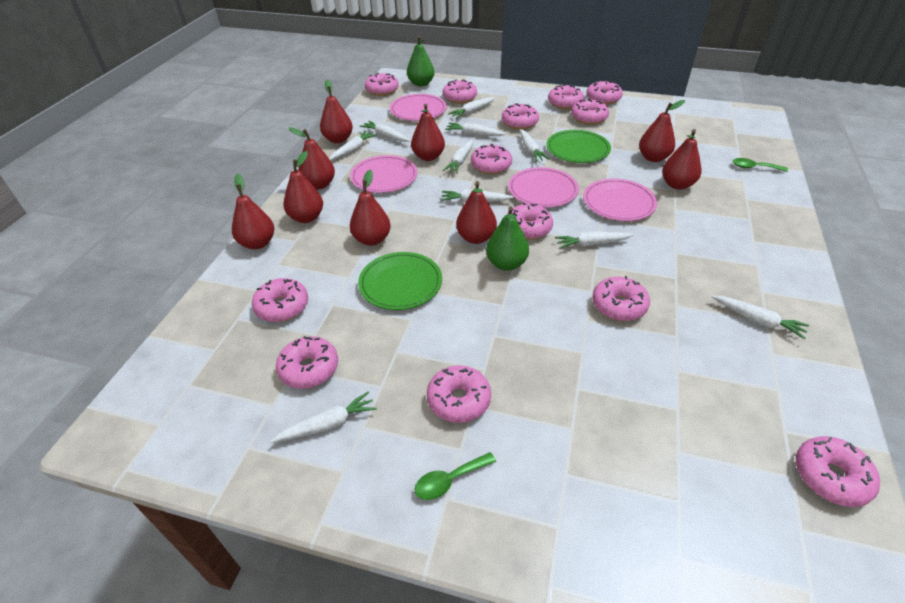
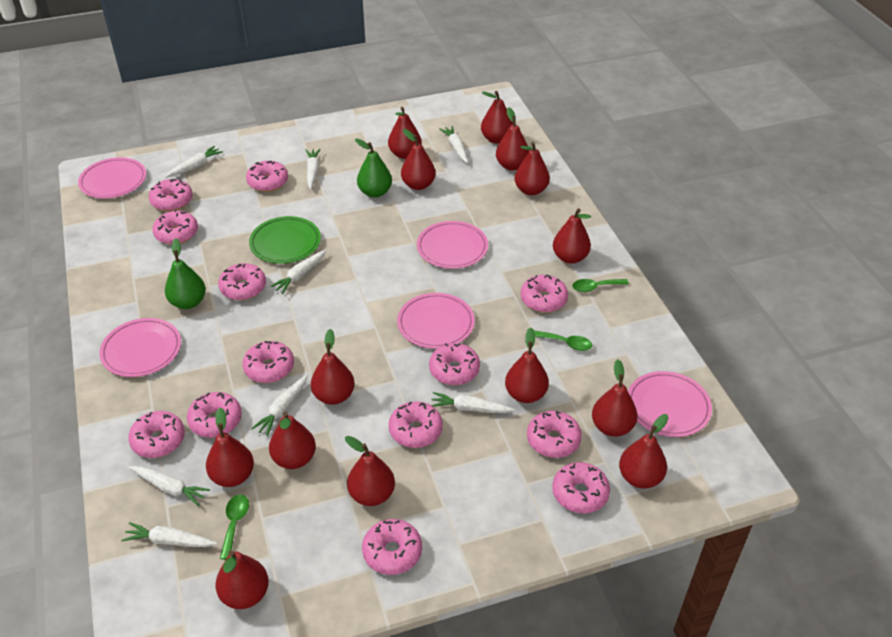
green plate: 2 -> 1
green spoon: 2 -> 3
pink plate: 4 -> 5
red pear: 9 -> 14
white carrot: 10 -> 8

